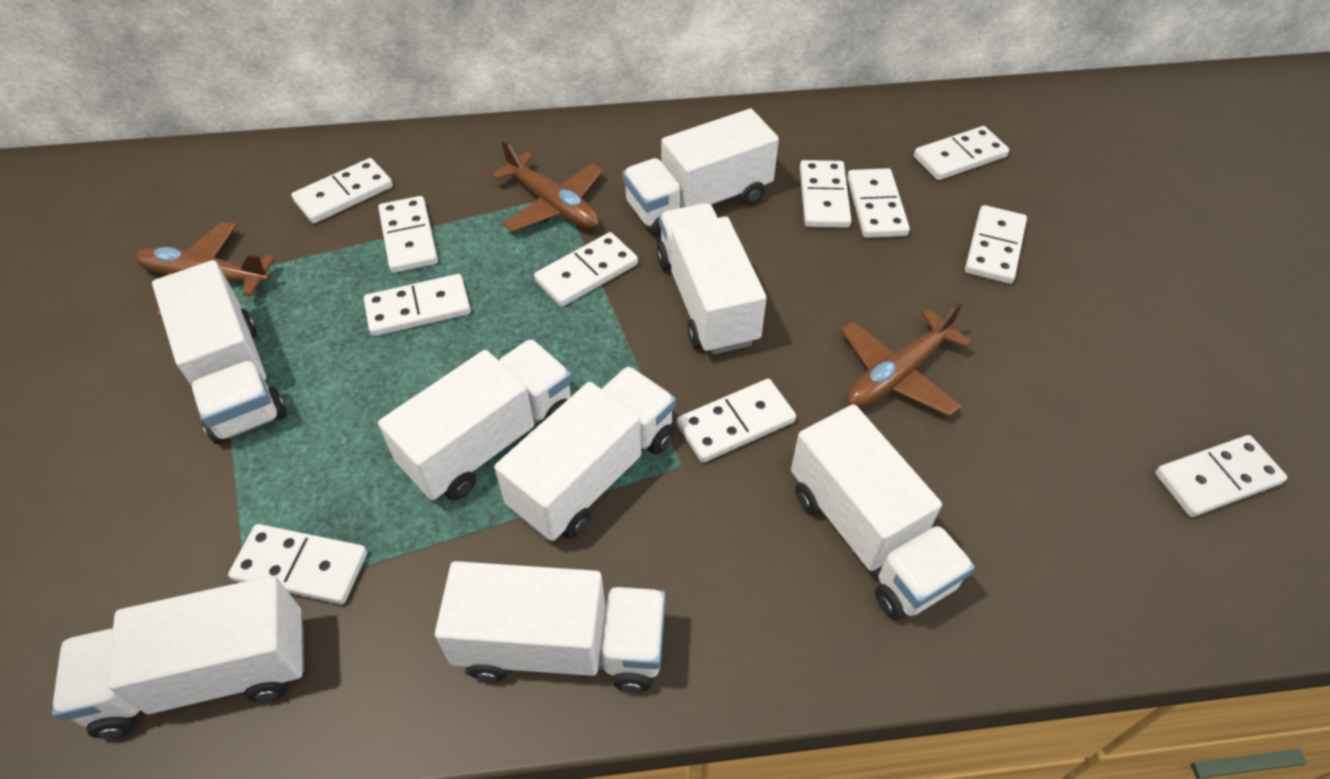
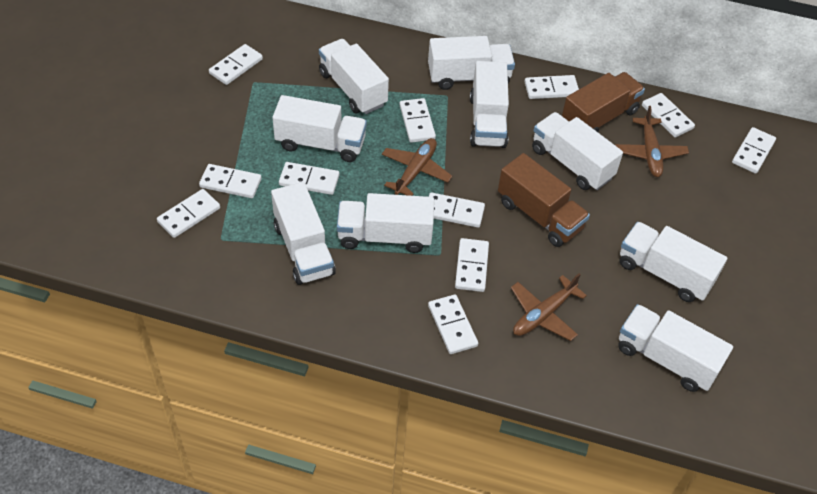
brown truck: 0 -> 2
white truck: 8 -> 9

